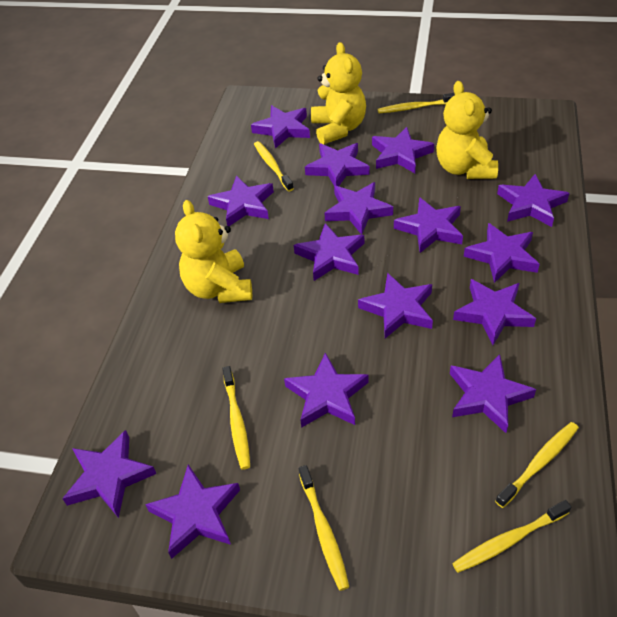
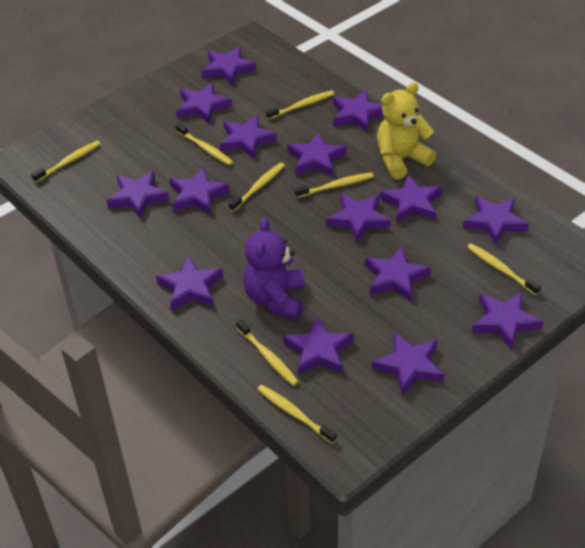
purple teddy bear: 0 -> 1
yellow teddy bear: 3 -> 1
yellow toothbrush: 6 -> 8

